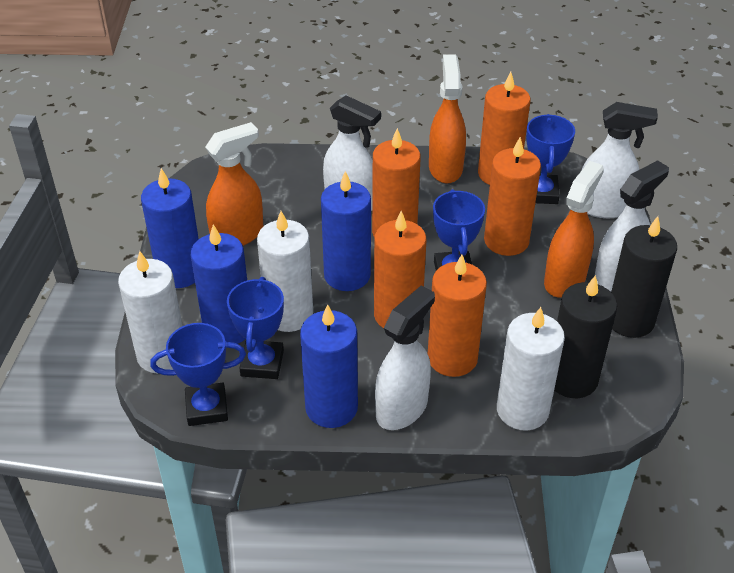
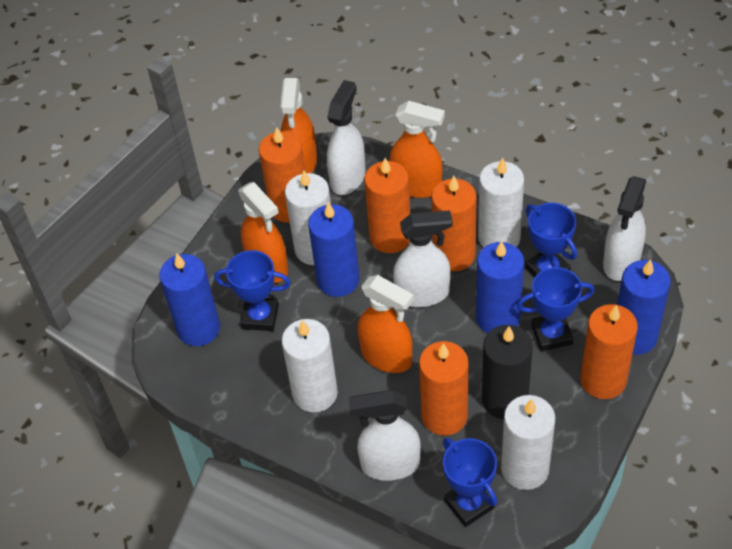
black candle: 2 -> 1
orange spray bottle: 3 -> 4
white candle: 3 -> 4

